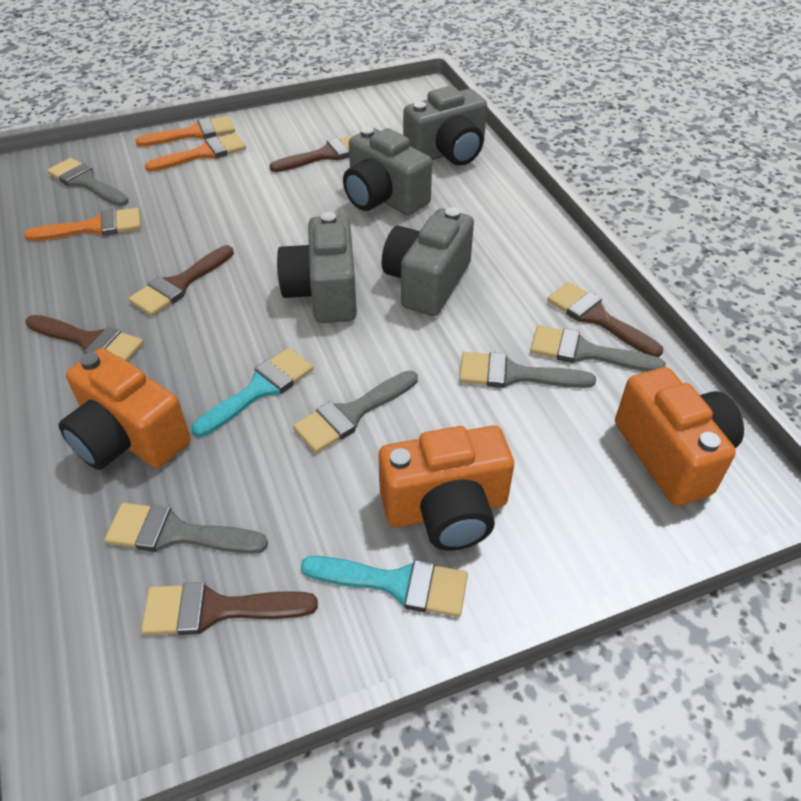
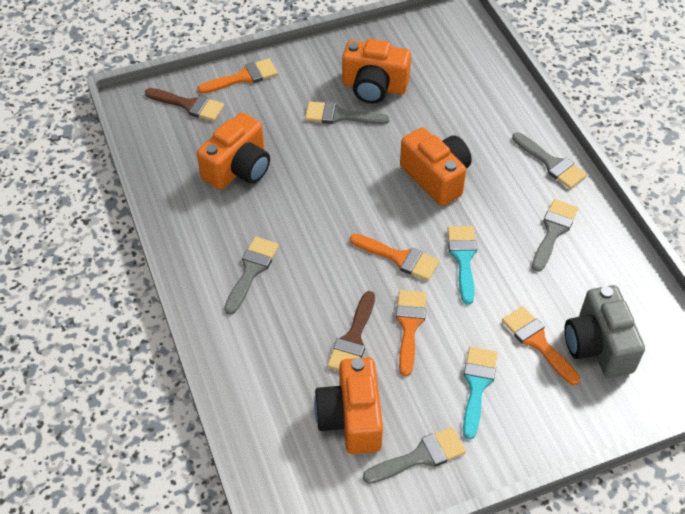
brown brush: 5 -> 2
grey camera: 4 -> 1
orange brush: 3 -> 4
orange camera: 3 -> 4

